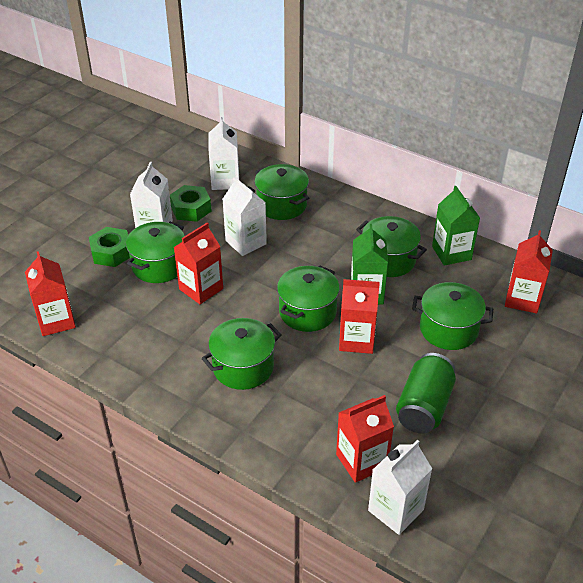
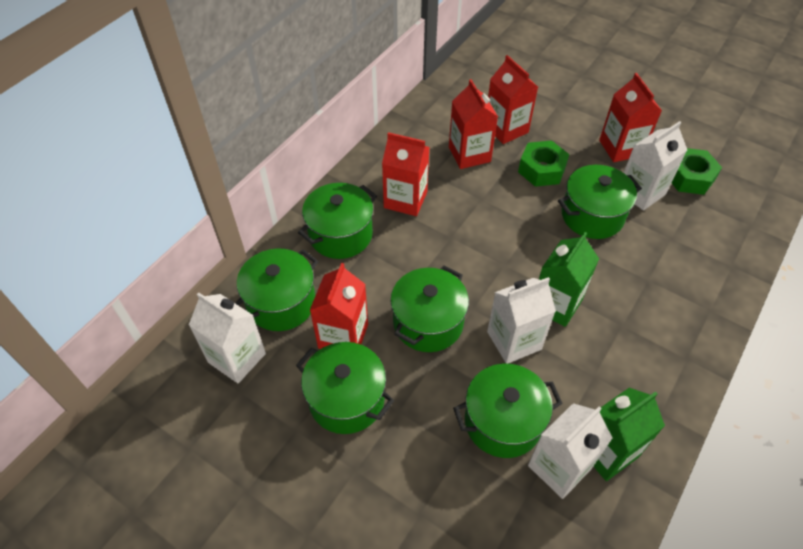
green can: 1 -> 0

